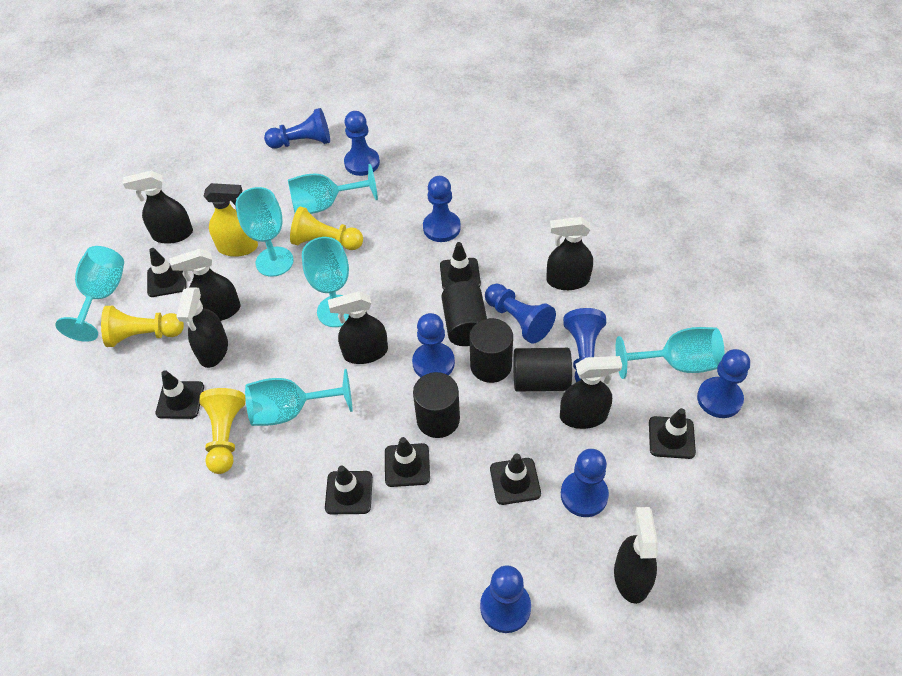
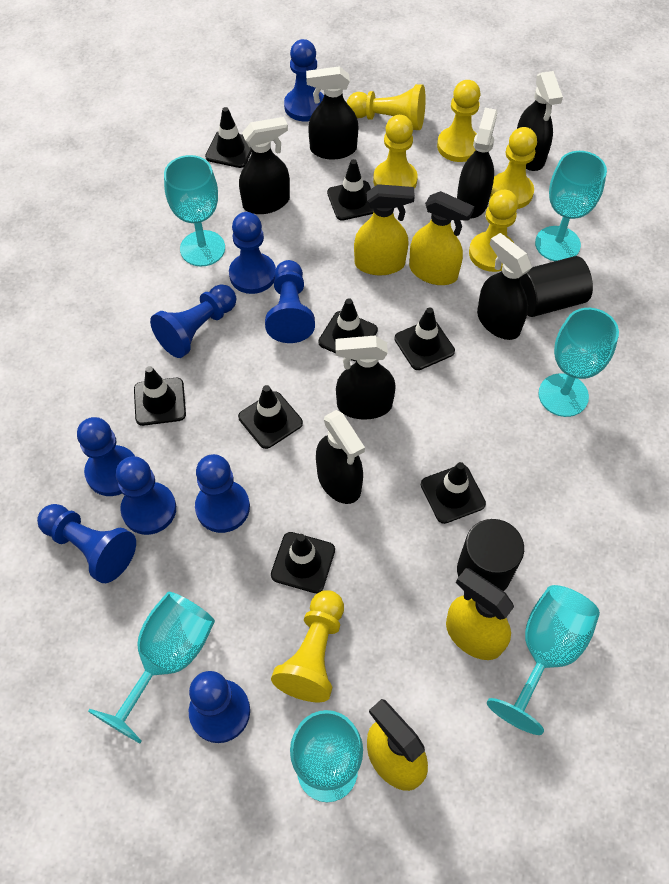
black cylinder: 4 -> 2
black traffic cone: 7 -> 8
yellow pawn: 3 -> 6
yellow spray bottle: 1 -> 4

